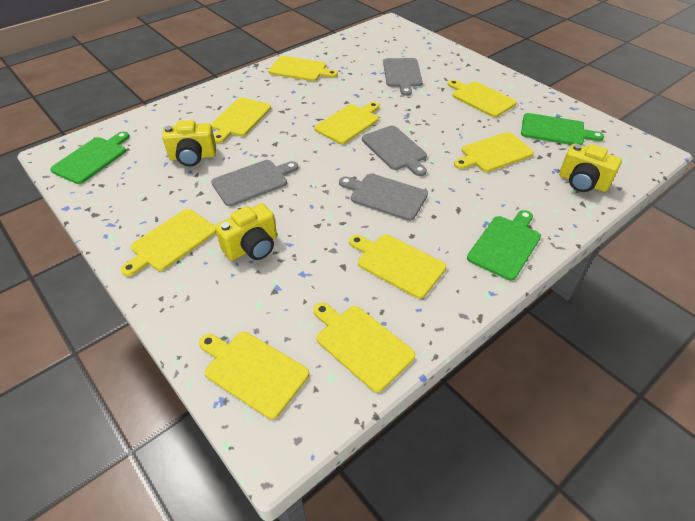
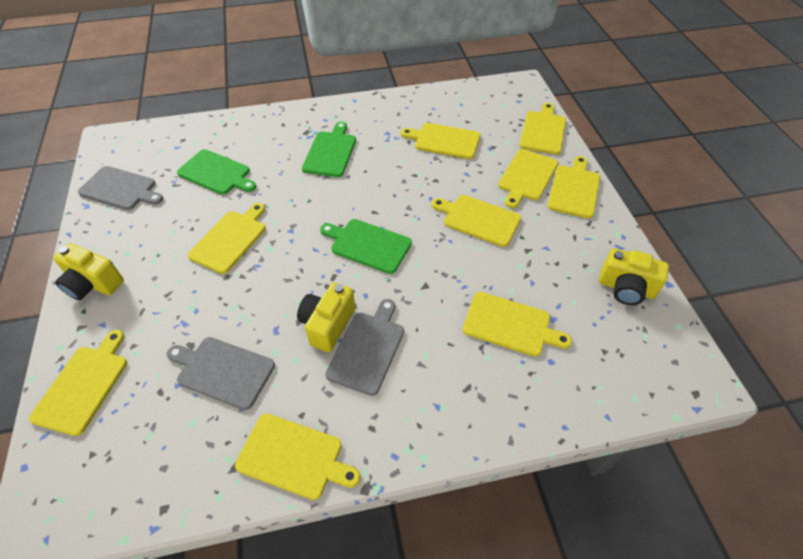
grey cutting board: 4 -> 3

